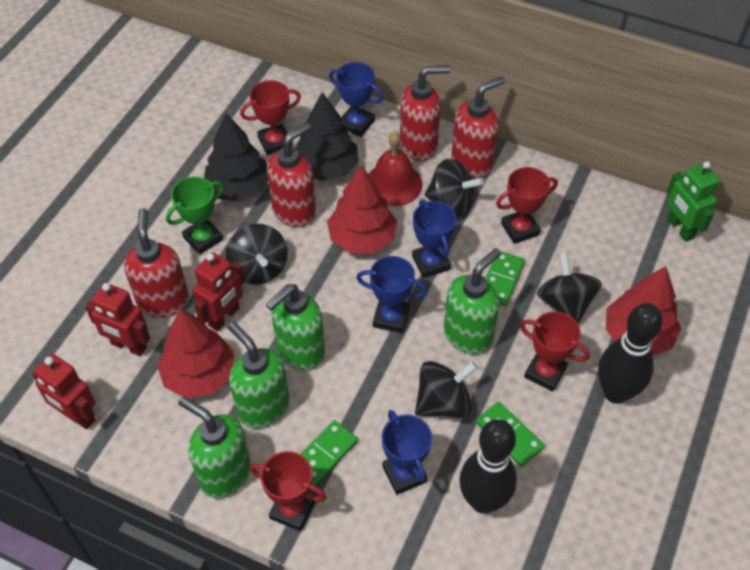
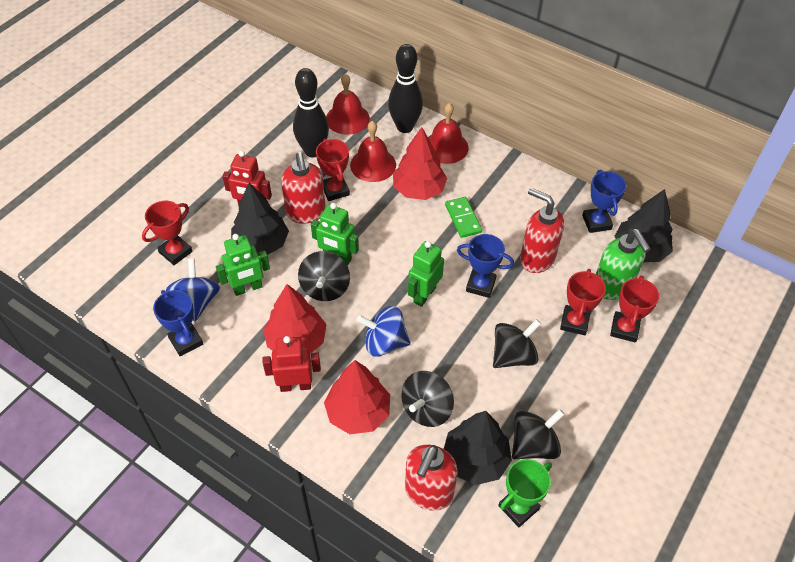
black tree: 2 -> 3
blue spinning top: 0 -> 2
blue trophy: 4 -> 3
green domino: 3 -> 1
green robot: 1 -> 3
green soap dispenser: 4 -> 1
red bell: 1 -> 3
red robot: 3 -> 2
red soap dispenser: 4 -> 3

